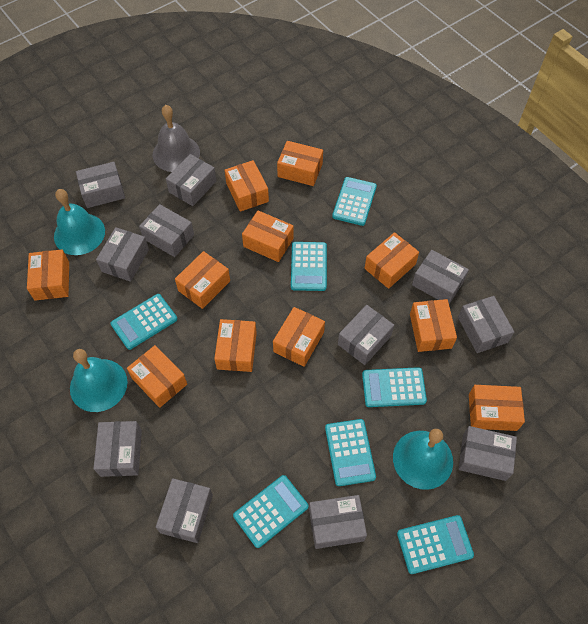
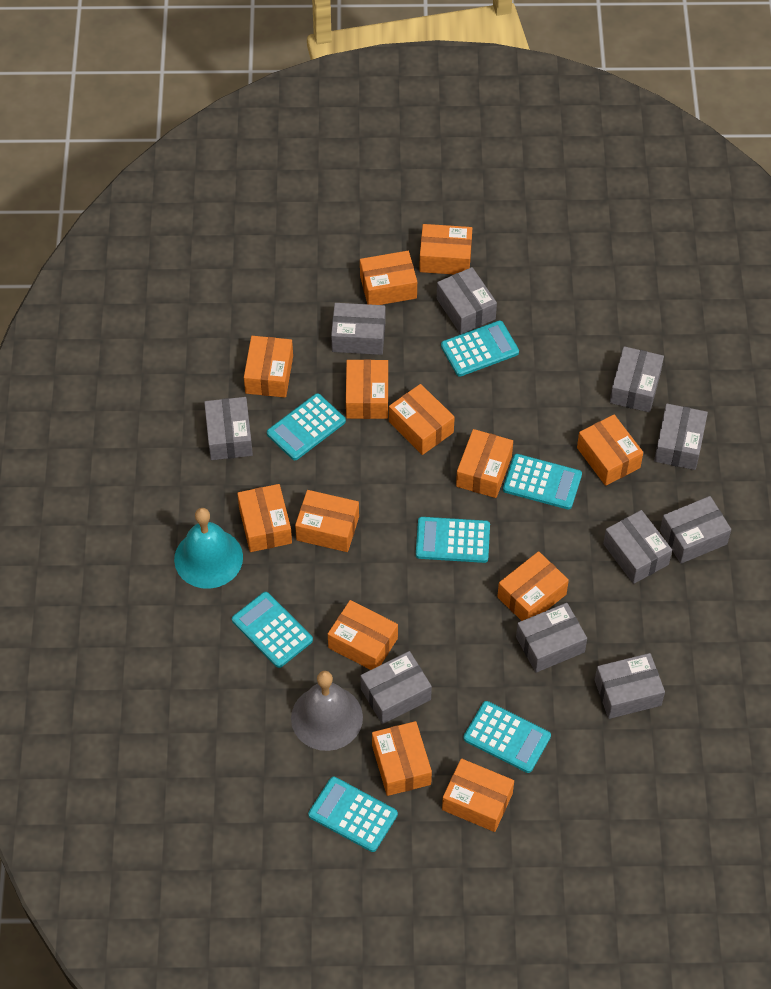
grey box: 11 -> 10
orange box: 11 -> 13
turquoise bell: 3 -> 1

